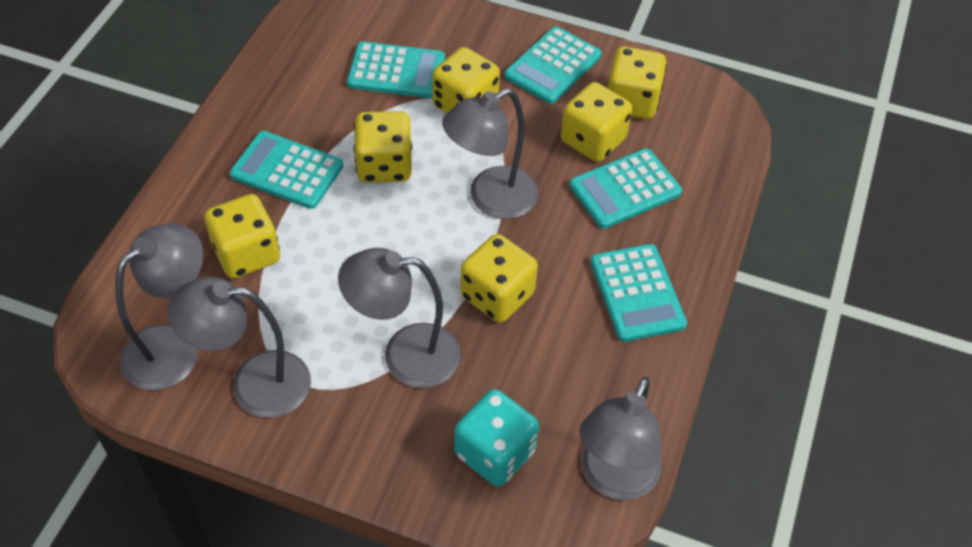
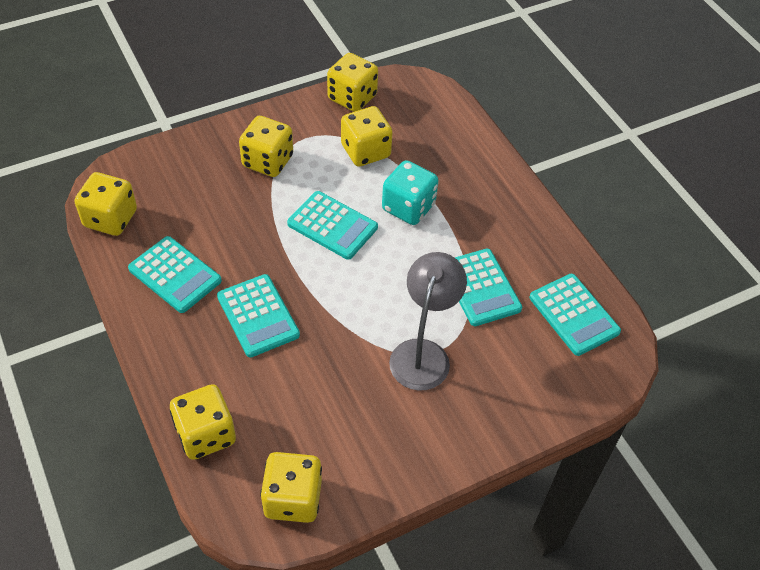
grey lamp: 5 -> 1

